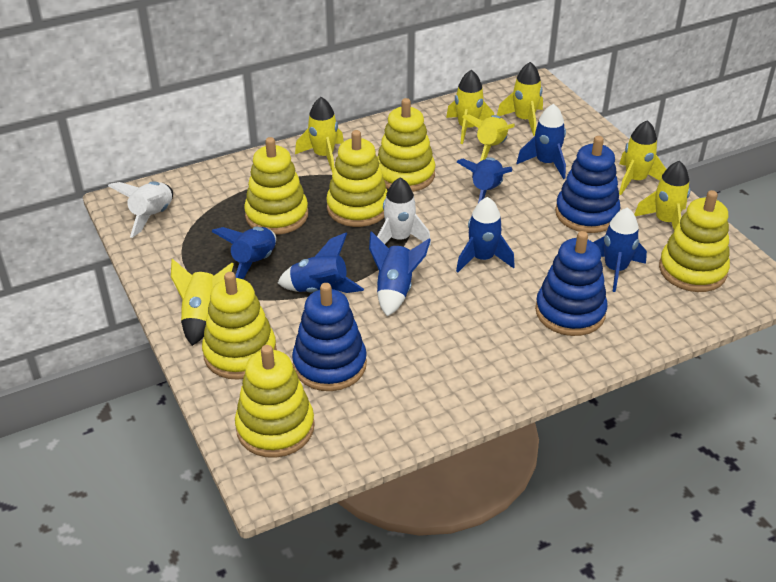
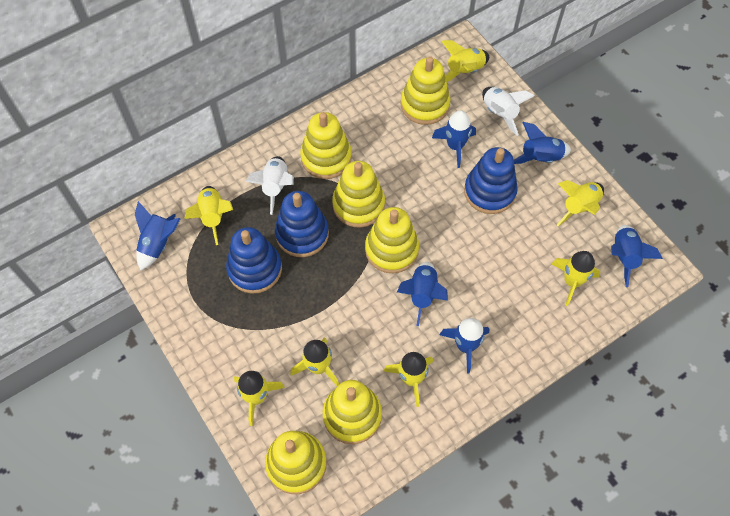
blue rocket: 7 -> 6

